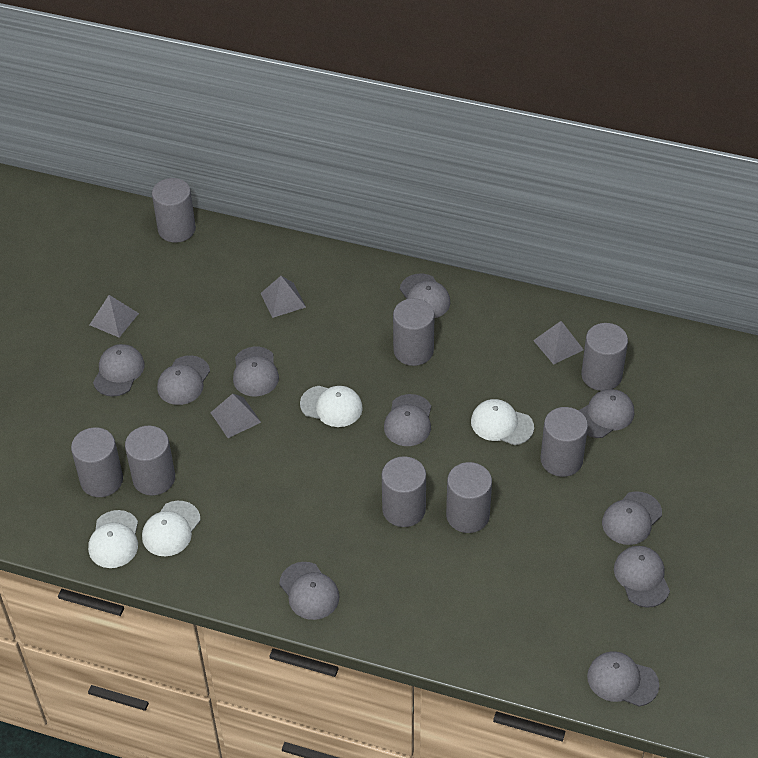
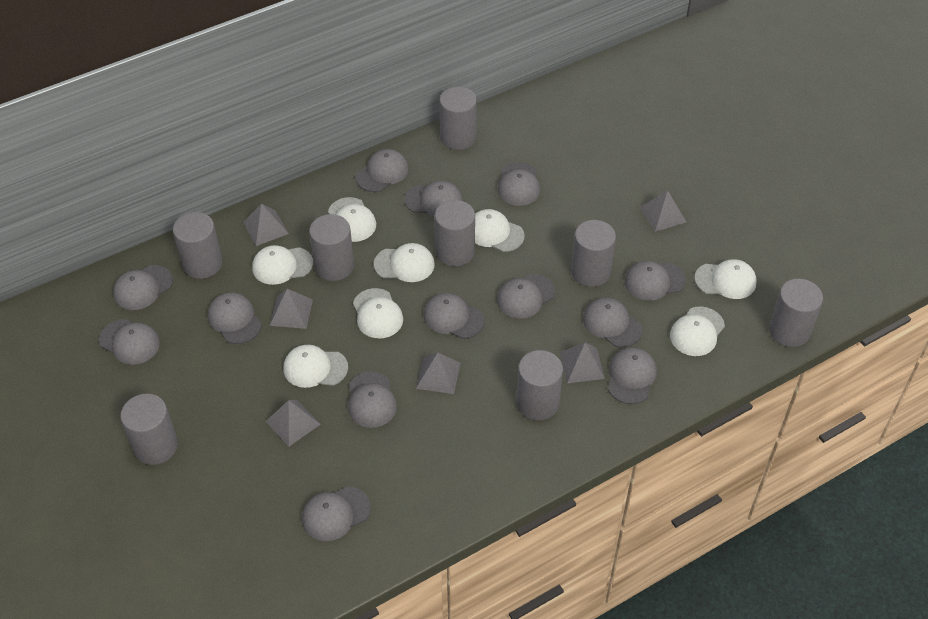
grey cap: 10 -> 13
grey pyramid: 4 -> 6
white cap: 4 -> 8

